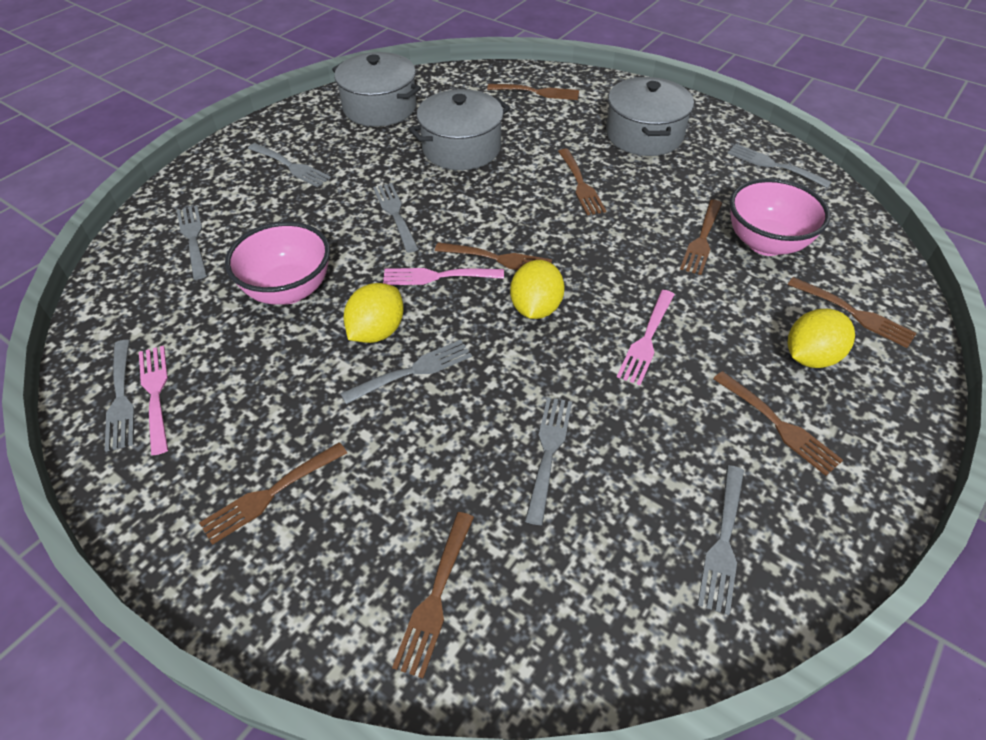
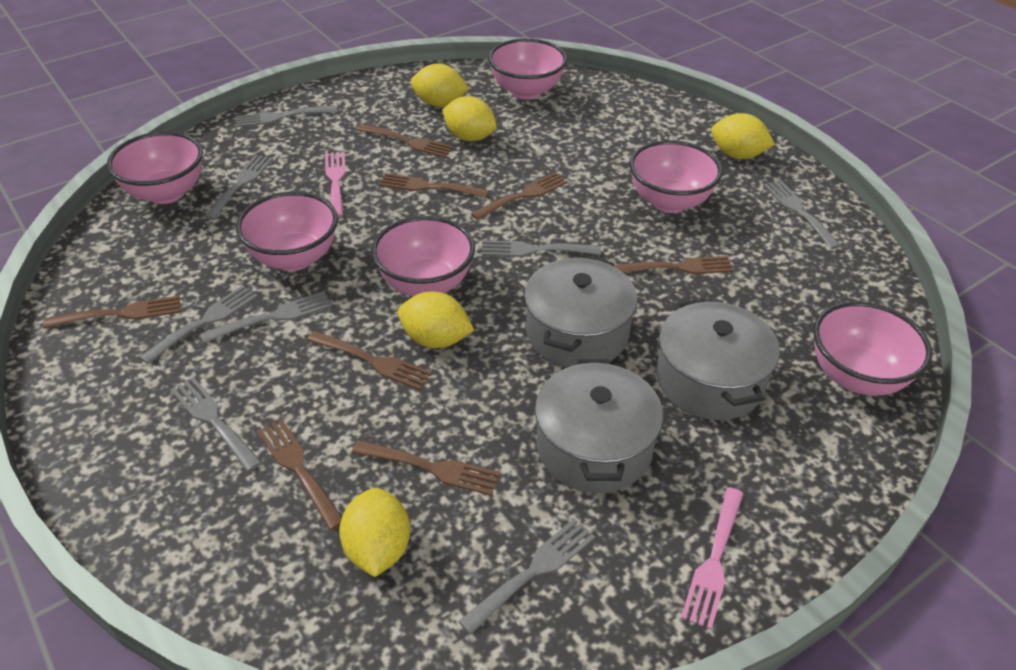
pink bowl: 2 -> 6
pink fork: 3 -> 2
yellow lemon: 3 -> 5

